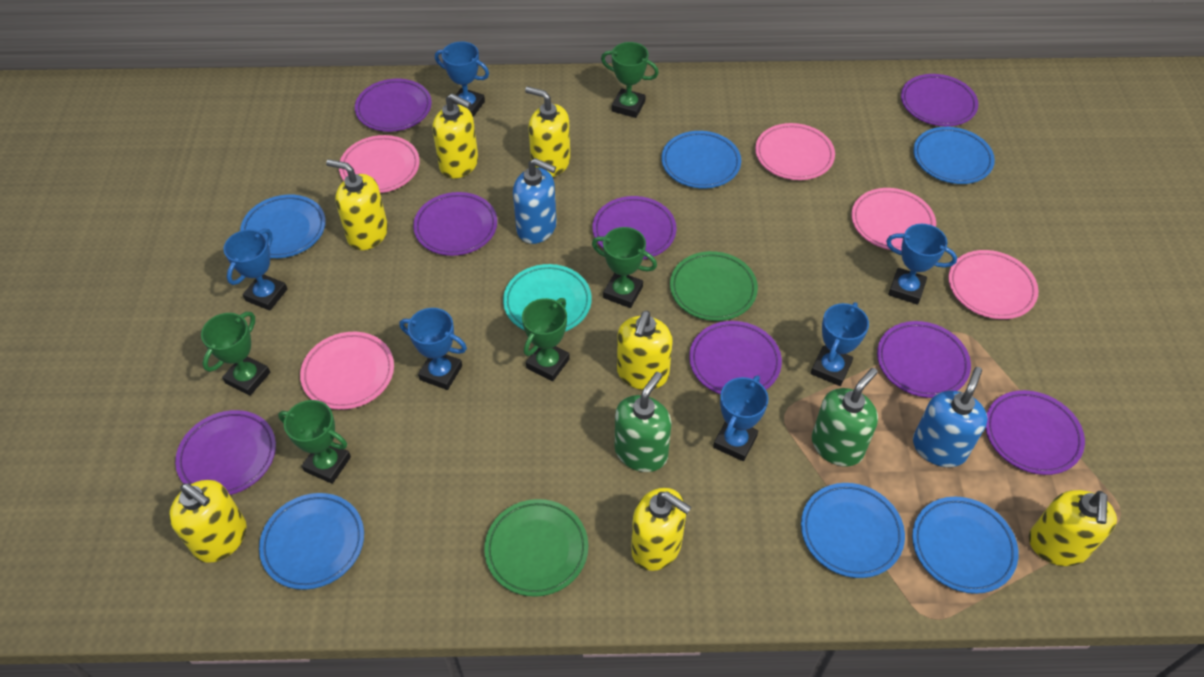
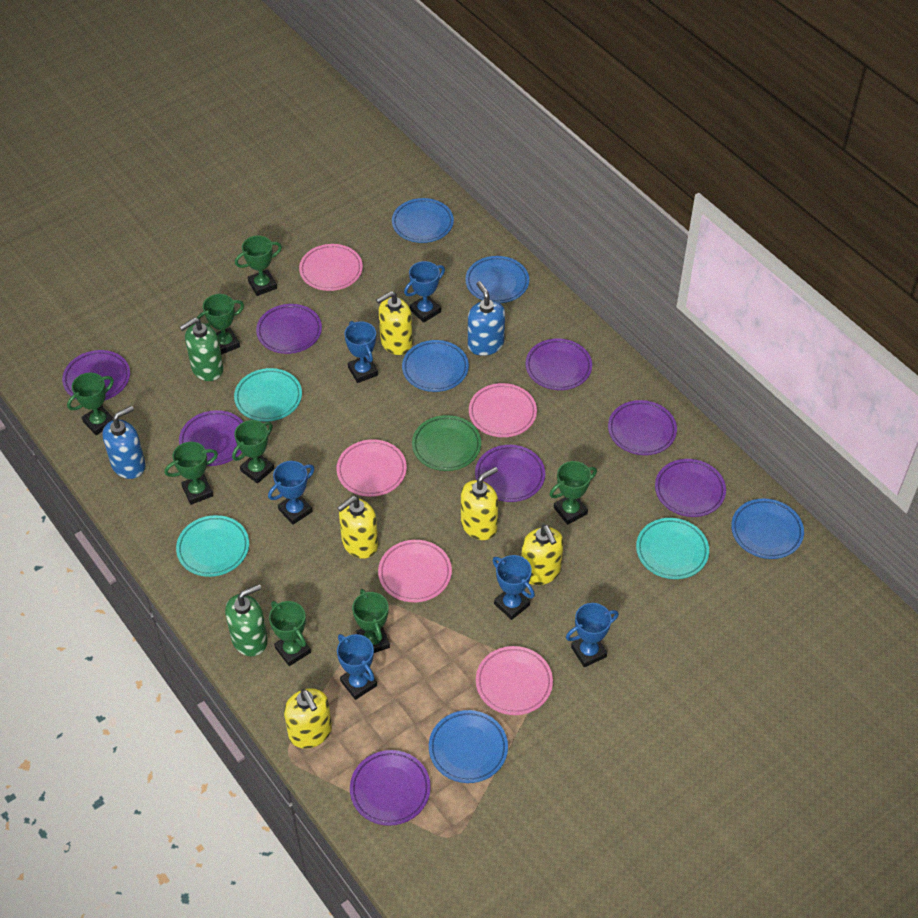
blue plate: 6 -> 5
green plate: 2 -> 1
green trophy: 5 -> 8
turquoise plate: 1 -> 3
yellow soap dispenser: 7 -> 5

